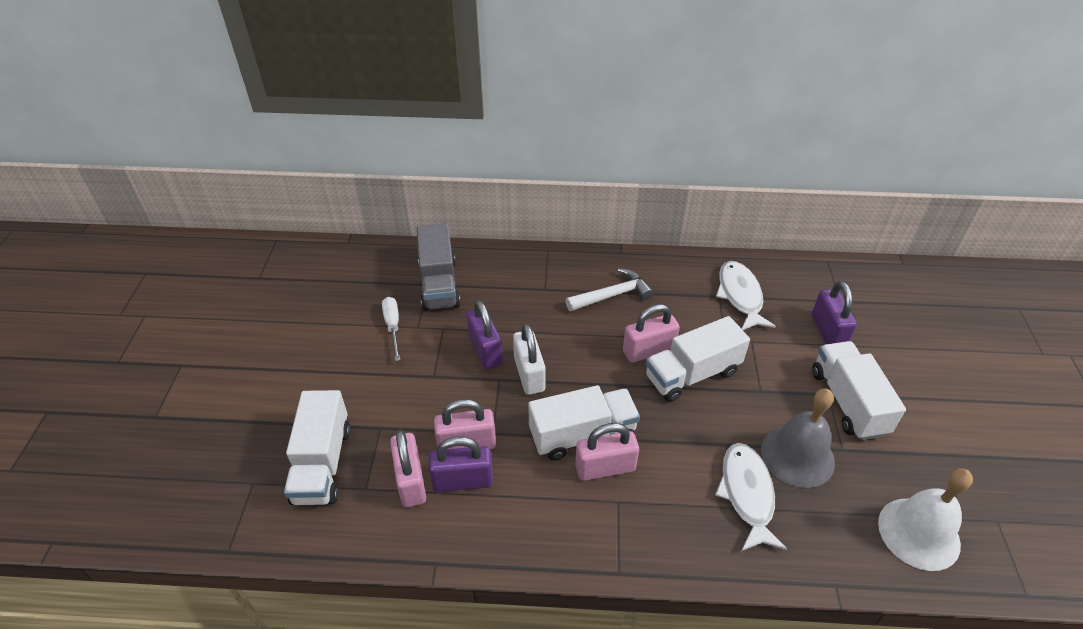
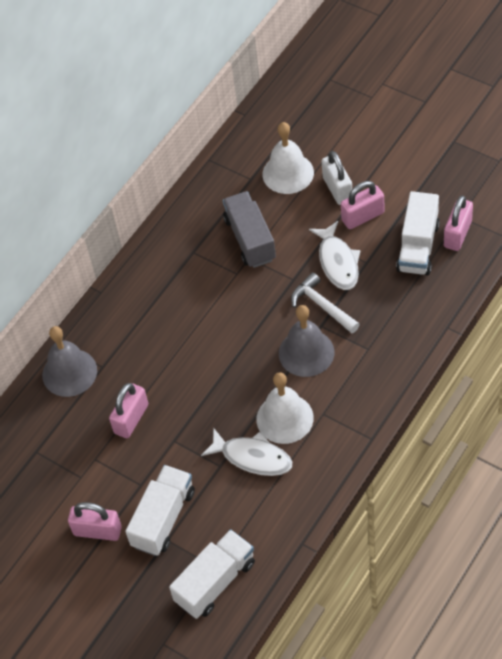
grey bell: 1 -> 2
purple padlock: 3 -> 0
white bell: 1 -> 2
white screwdriver: 1 -> 0
white truck: 4 -> 3

